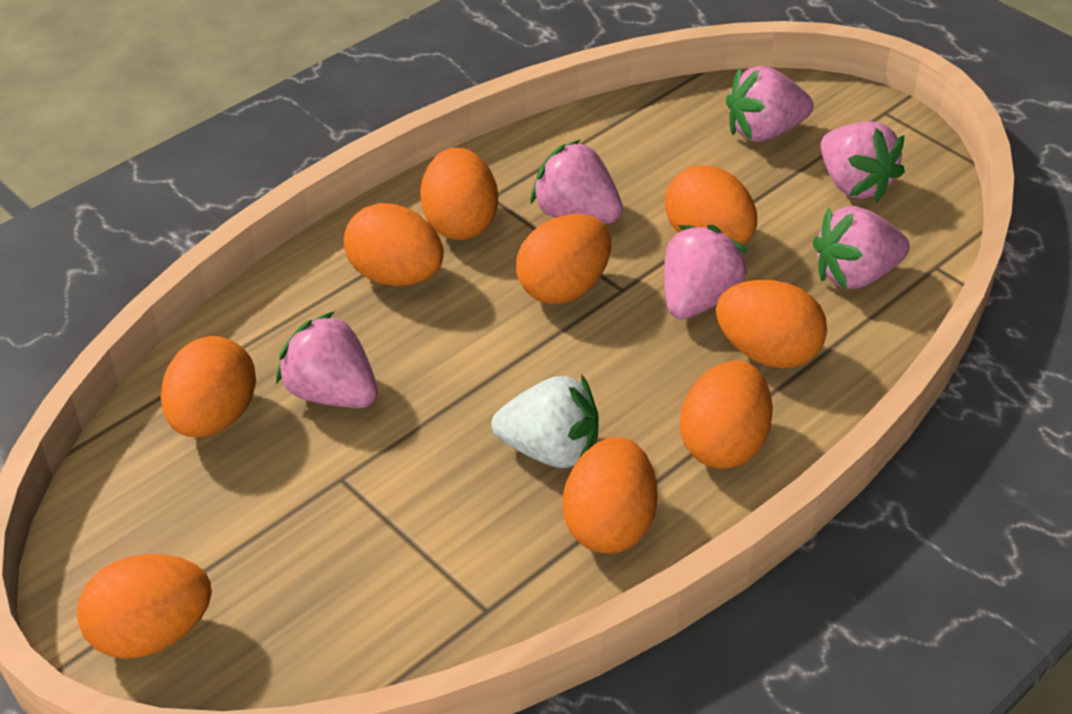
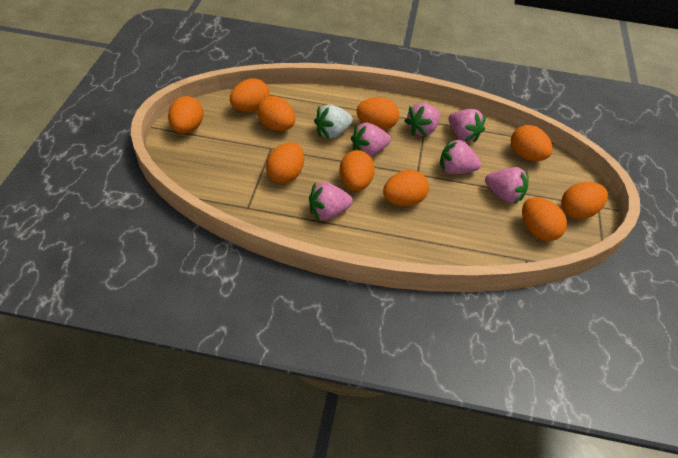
orange egg: 9 -> 10

